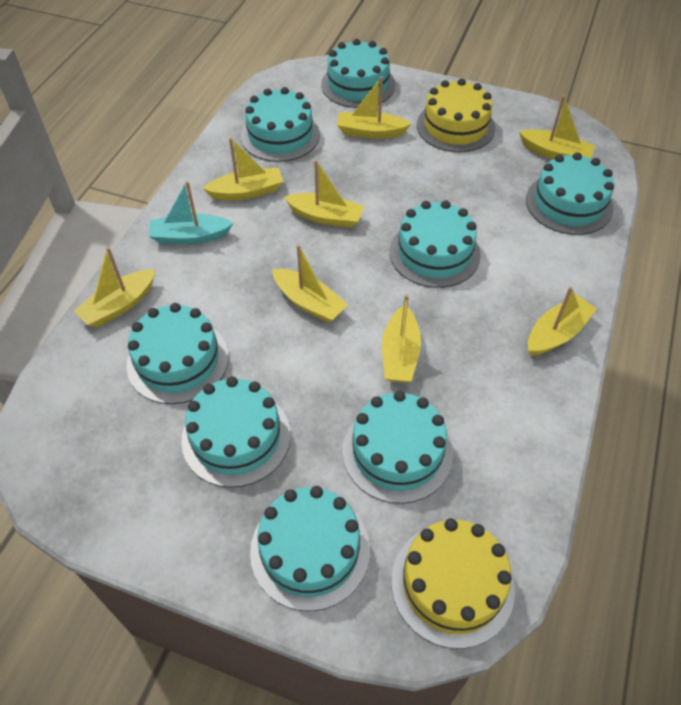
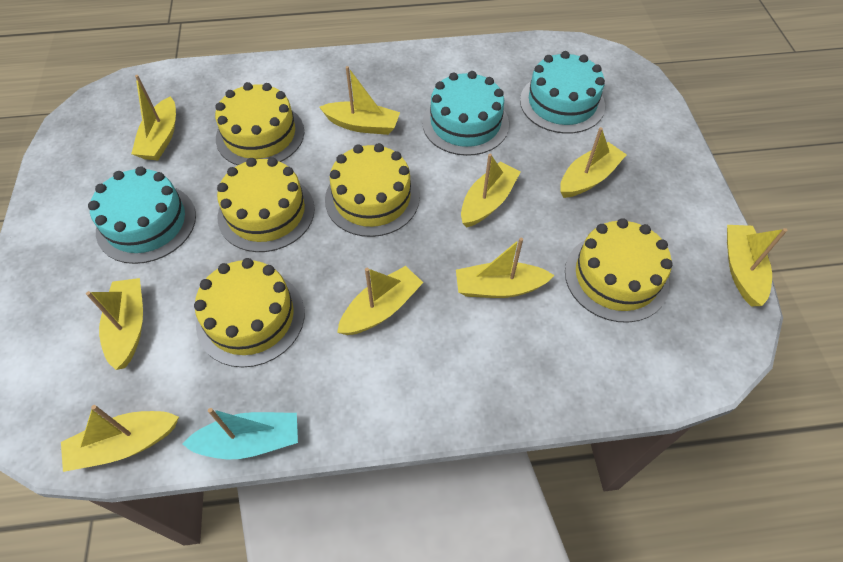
turquoise cake: 8 -> 3
yellow boat: 8 -> 9
yellow cake: 2 -> 5

